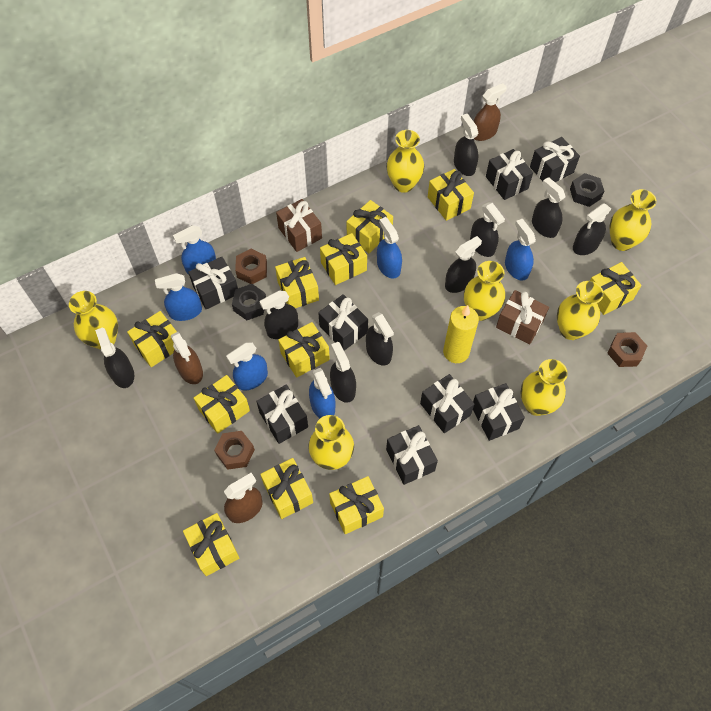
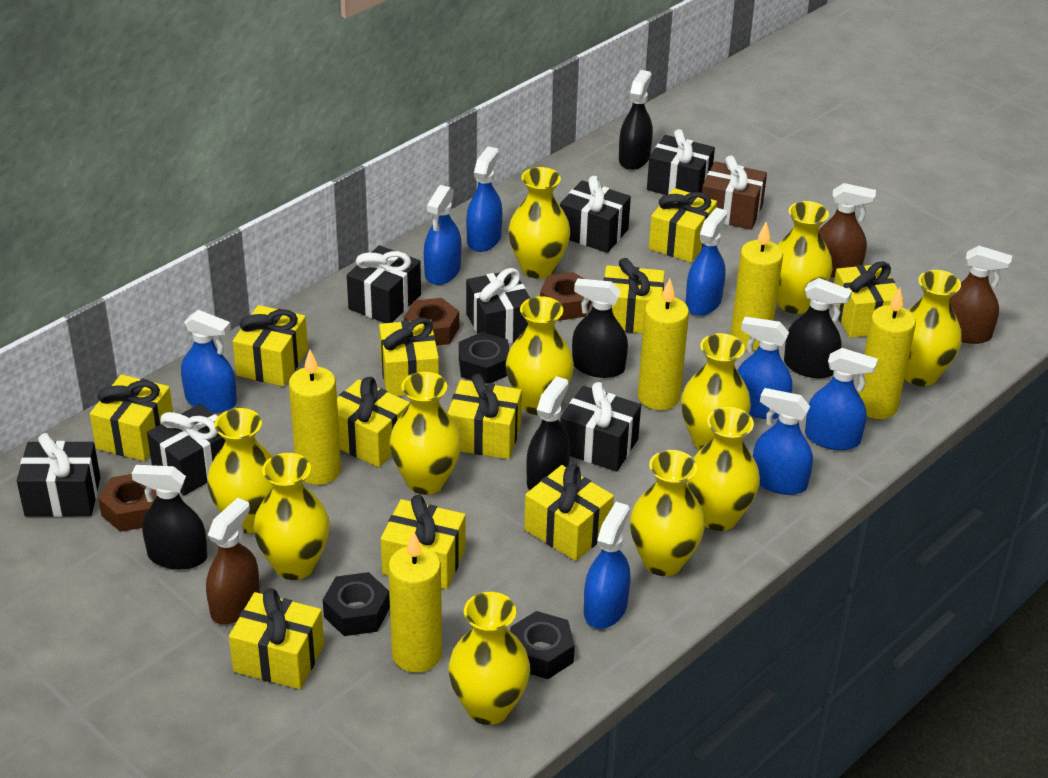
black gift: 8 -> 7
black nut: 2 -> 3
black spray bottle: 9 -> 5
blue spray bottle: 6 -> 8
brown gift: 2 -> 1
yellow candle: 1 -> 5
yellow vase: 7 -> 11

